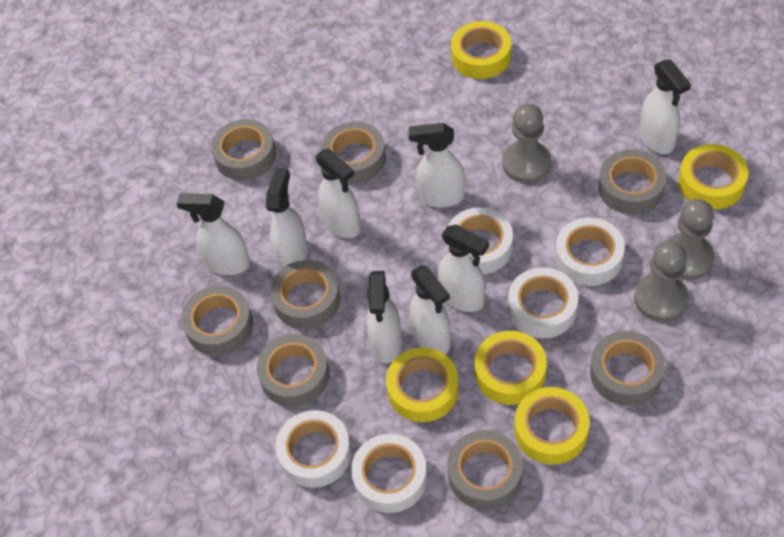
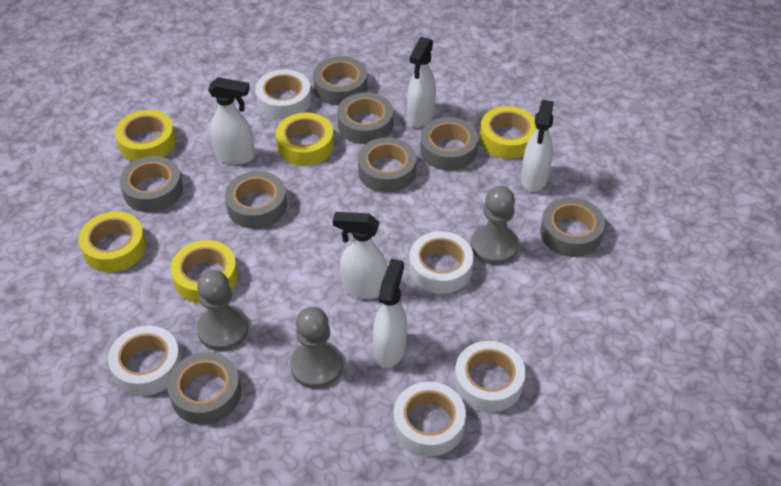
white spray bottle: 8 -> 5

